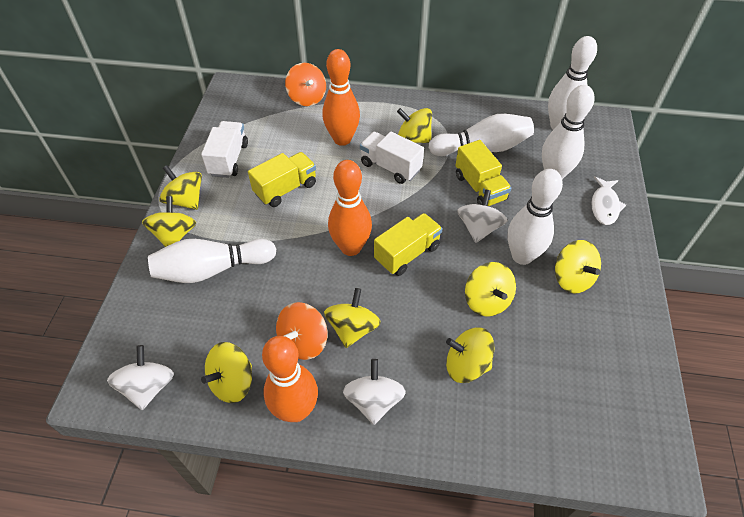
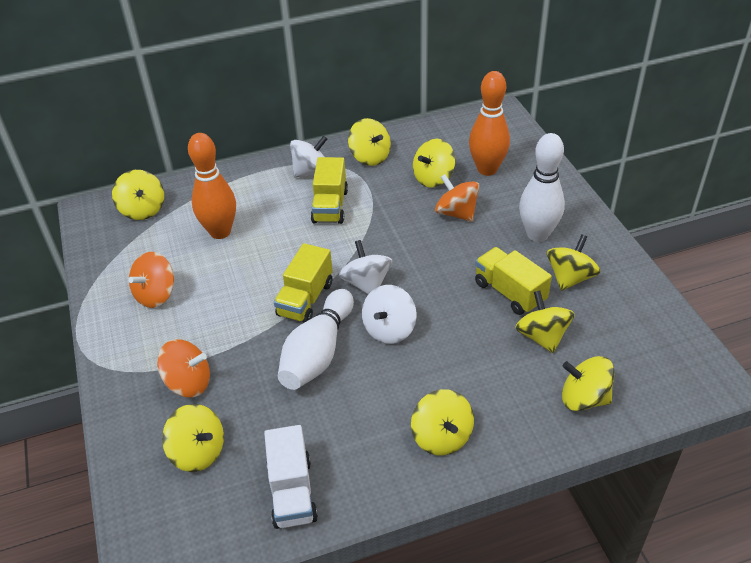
orange bowling pin: 3 -> 2
orange spinning top: 2 -> 3
white bowling pin: 5 -> 2
white fish: 1 -> 0
white truck: 2 -> 1

